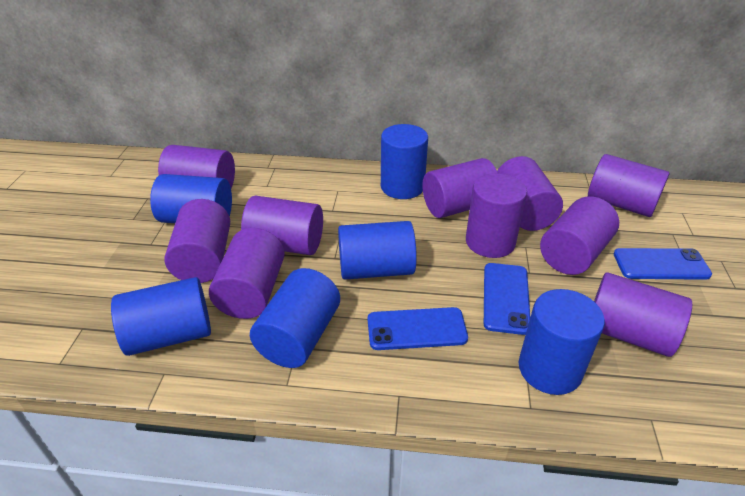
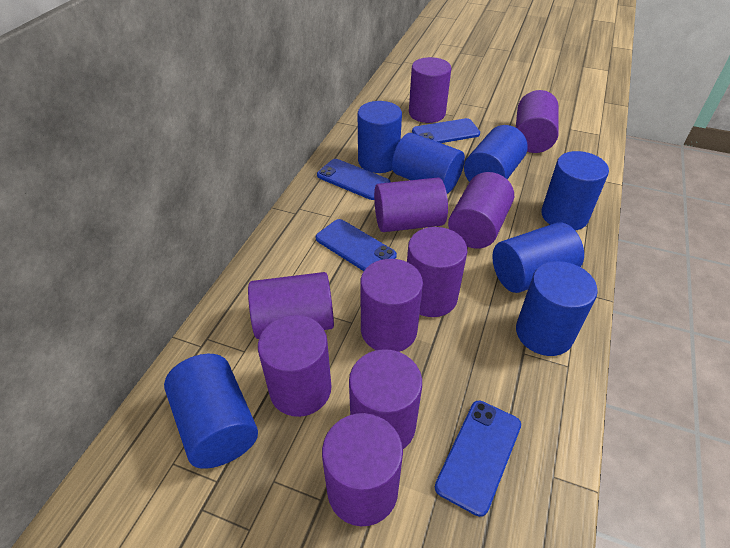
blue cylinder: 6 -> 7
blue phone: 3 -> 4

